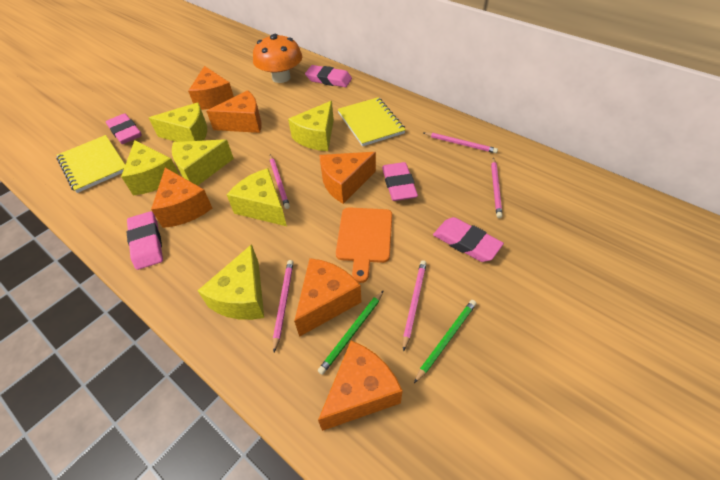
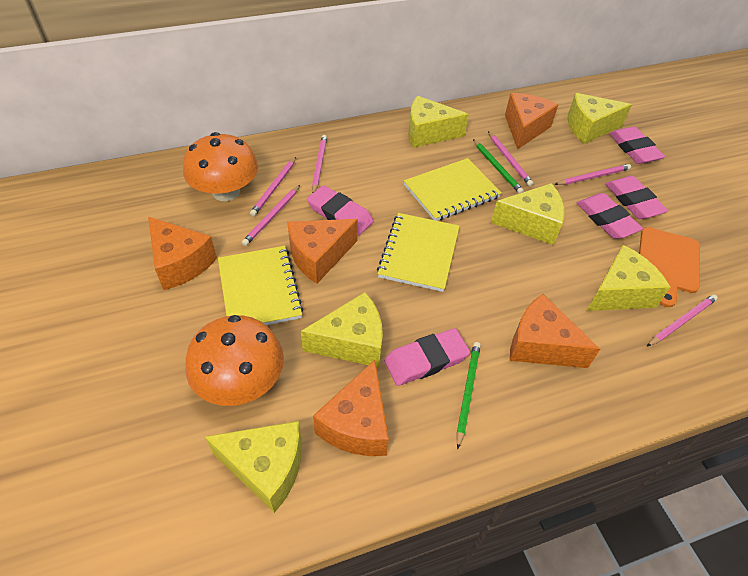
orange cheese: 6 -> 5
orange mushroom: 1 -> 2
pink pencil: 5 -> 6
yellow notebook: 2 -> 3

